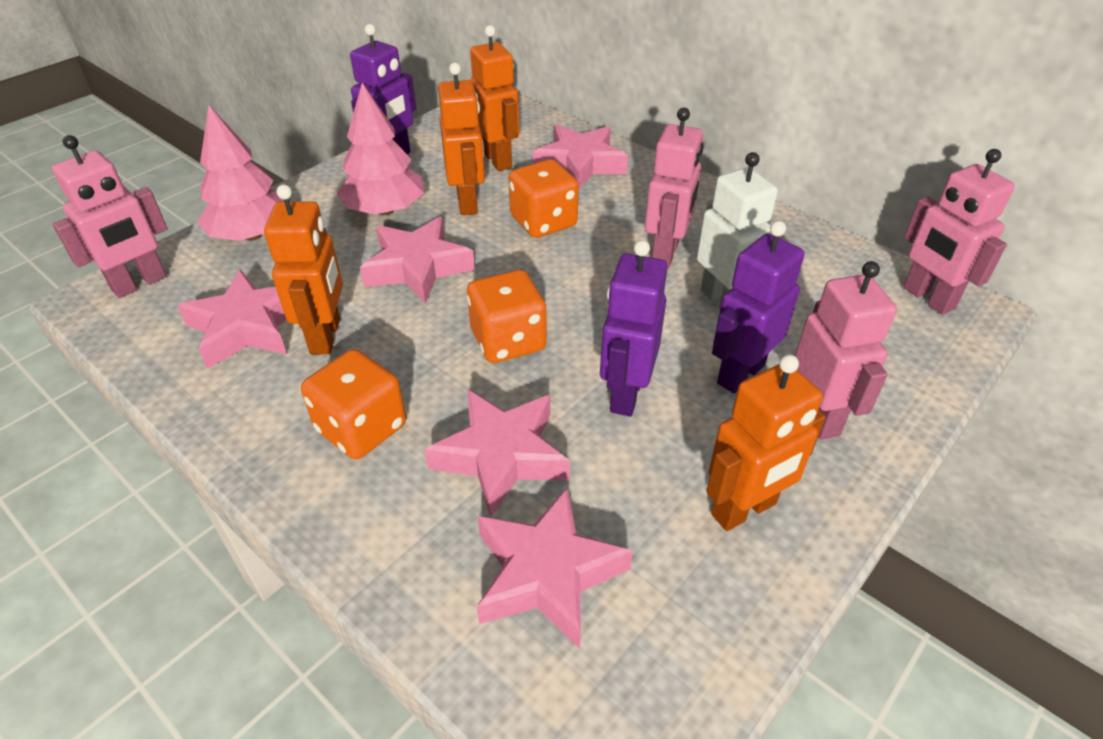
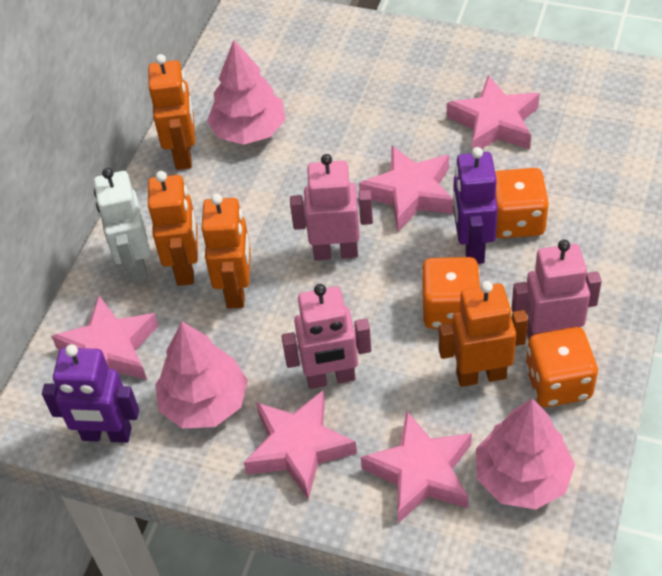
pink robot: 4 -> 3
pink tree: 2 -> 3
purple robot: 3 -> 2

